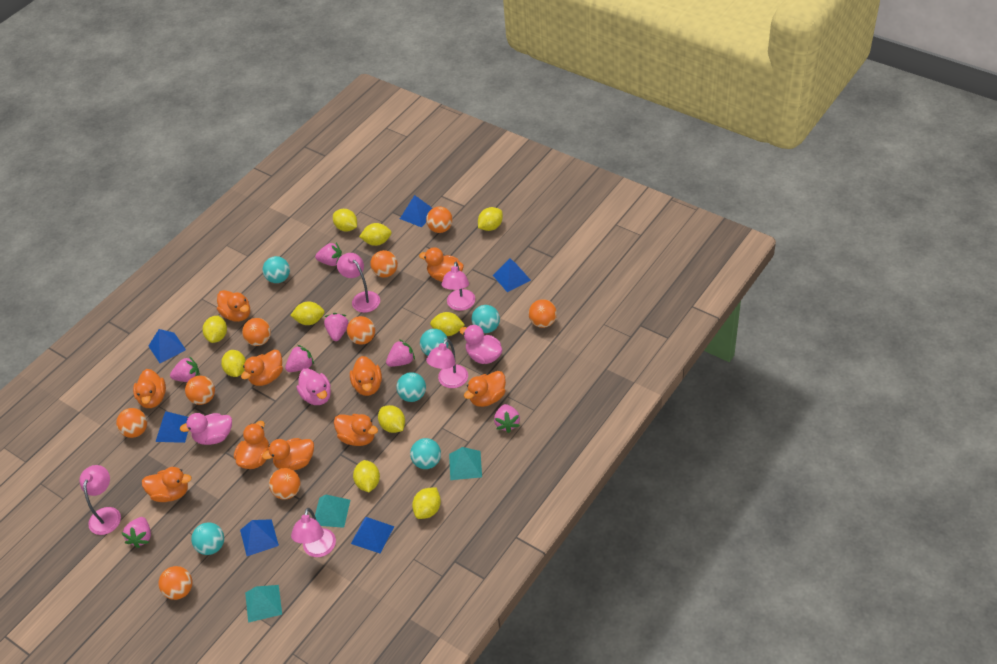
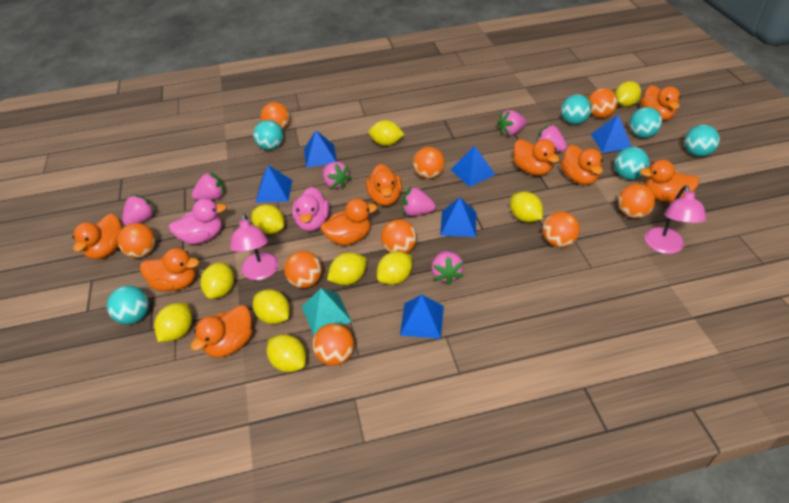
orange duck: 10 -> 9
pink duck: 3 -> 2
pink lamp: 5 -> 2
turquoise pyramid: 3 -> 1

